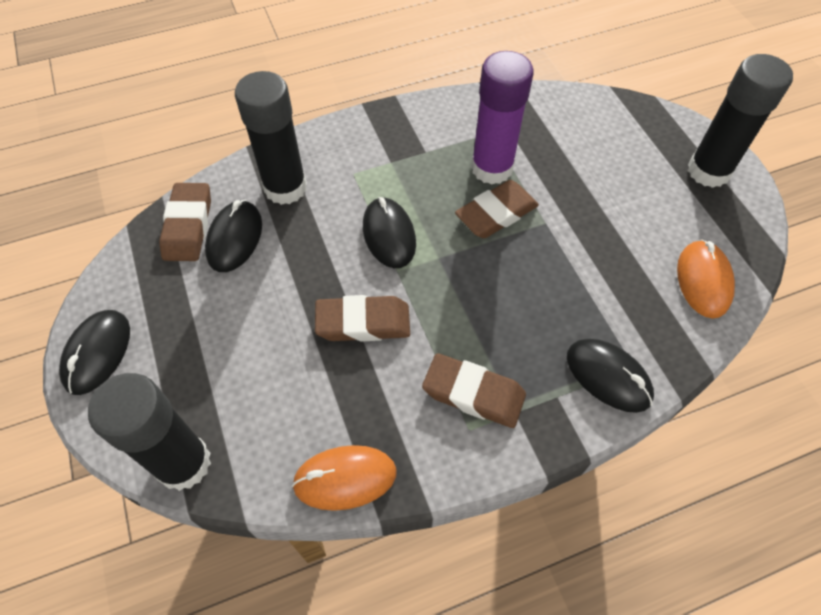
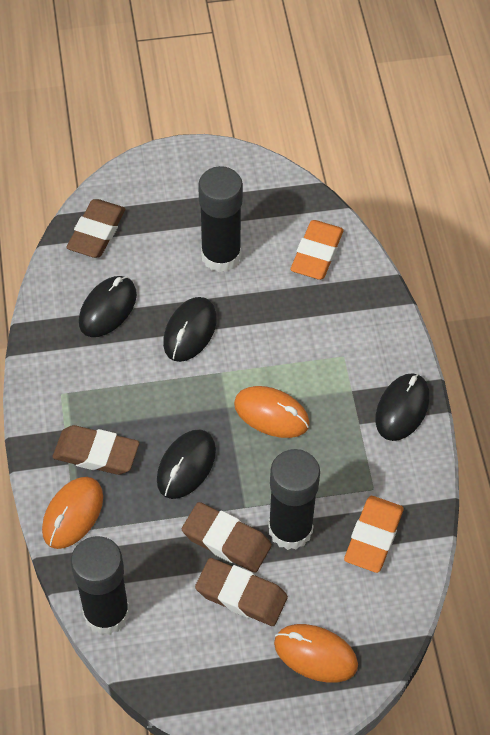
orange eraser: 0 -> 2
orange mouse: 2 -> 3
purple glue stick: 1 -> 0

